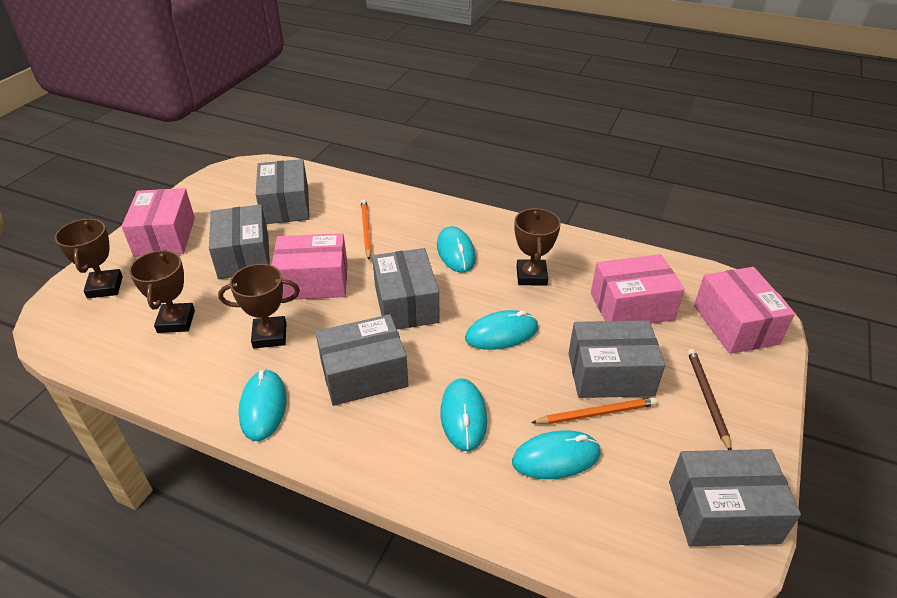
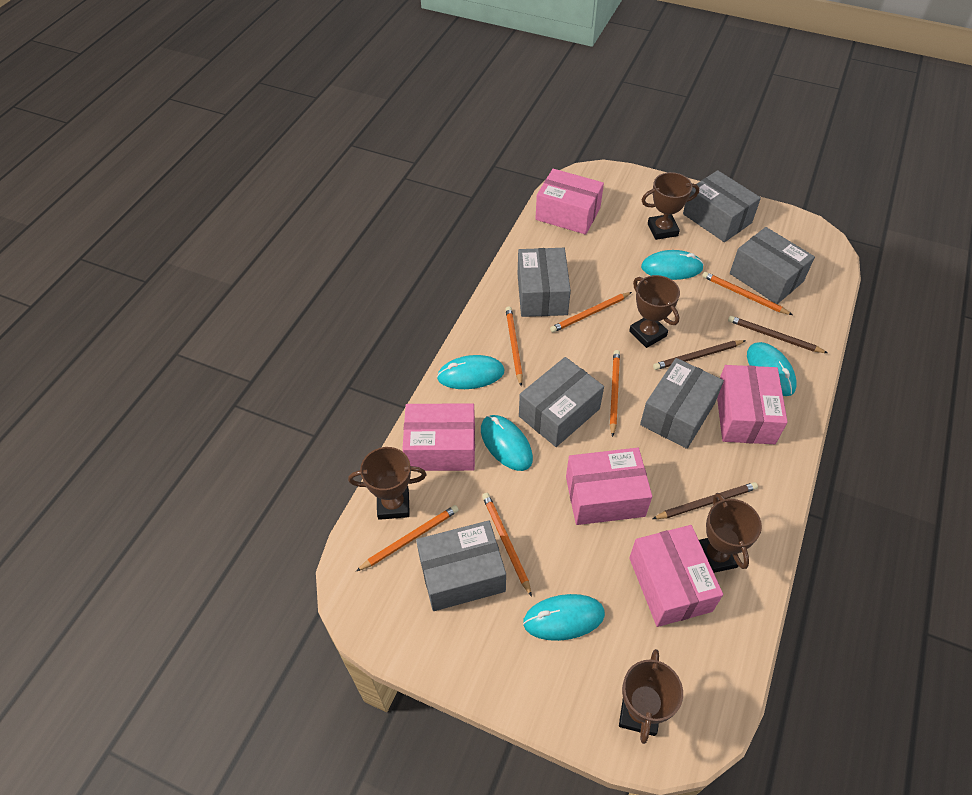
brown pencil: 1 -> 3
brown trophy: 4 -> 5
orange pencil: 2 -> 6
pink box: 4 -> 5

